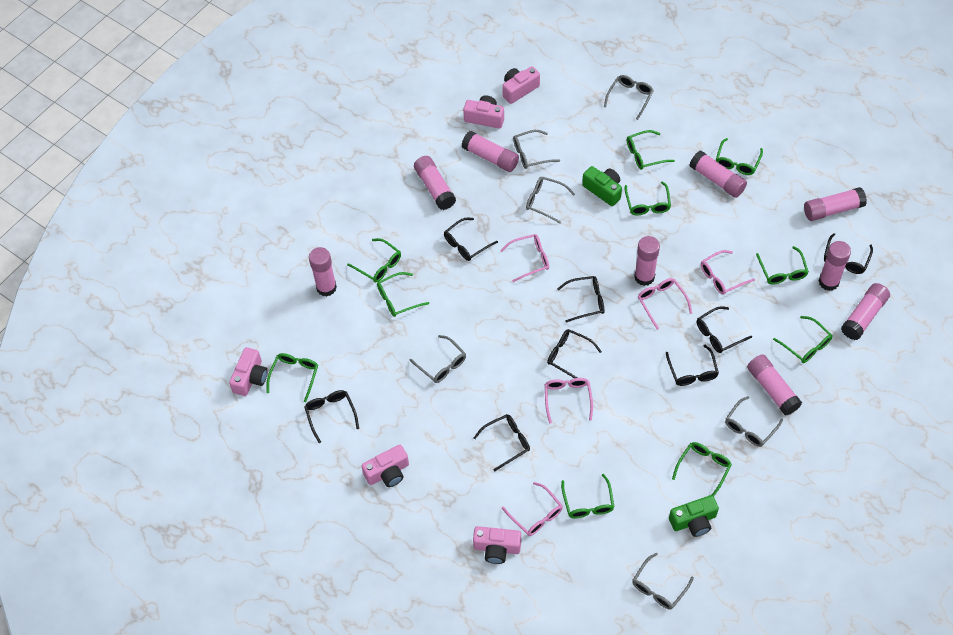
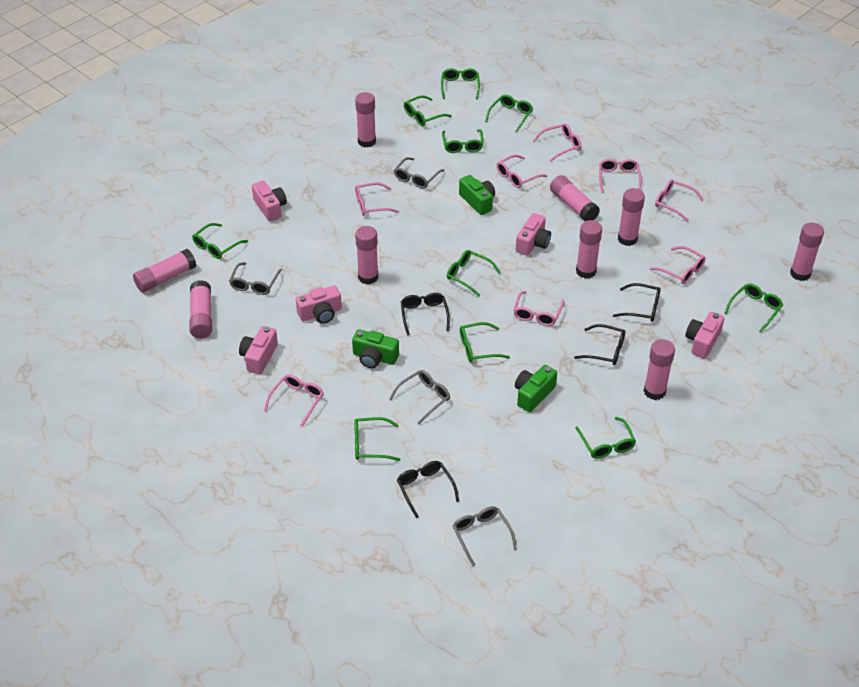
black glasses: 8 -> 4
green camera: 2 -> 3
grey glasses: 6 -> 4
pink glasses: 5 -> 8

